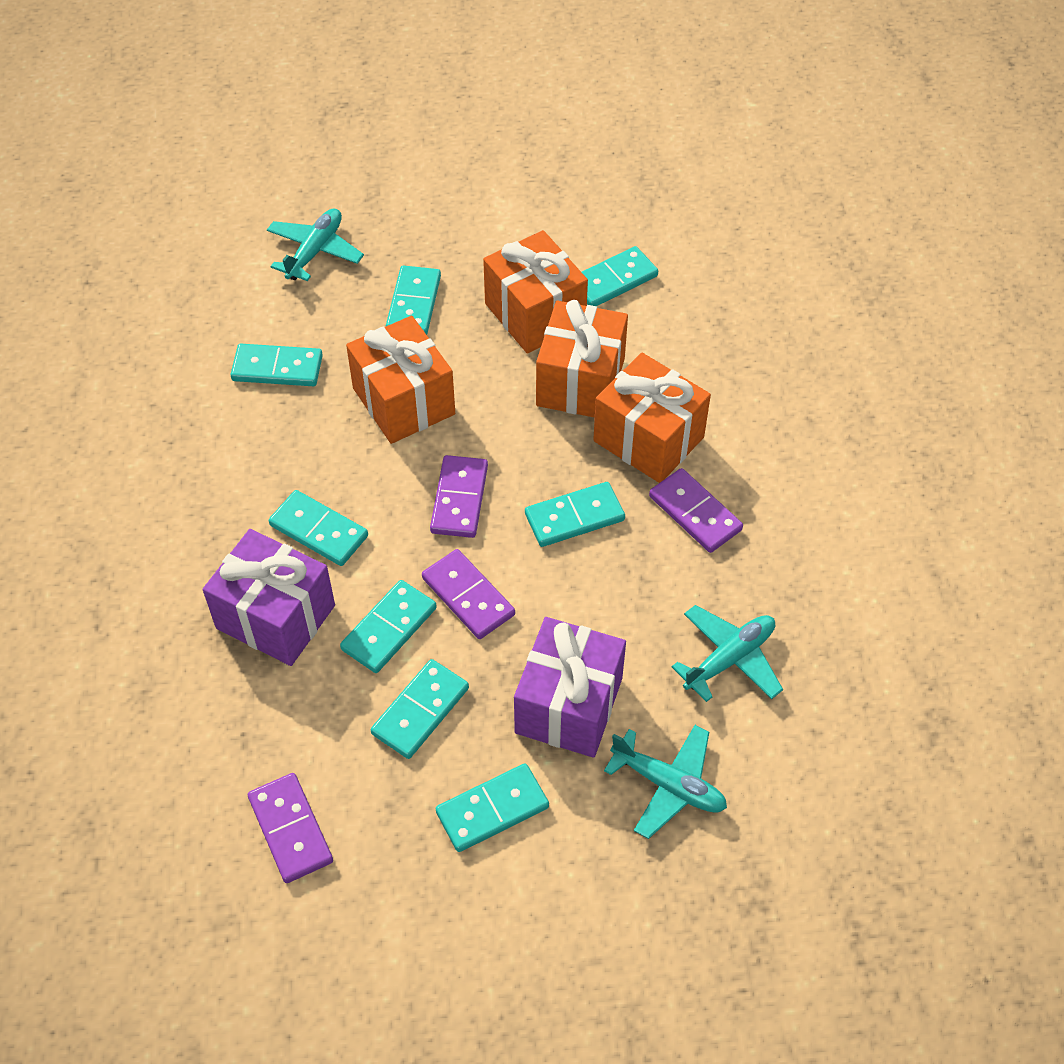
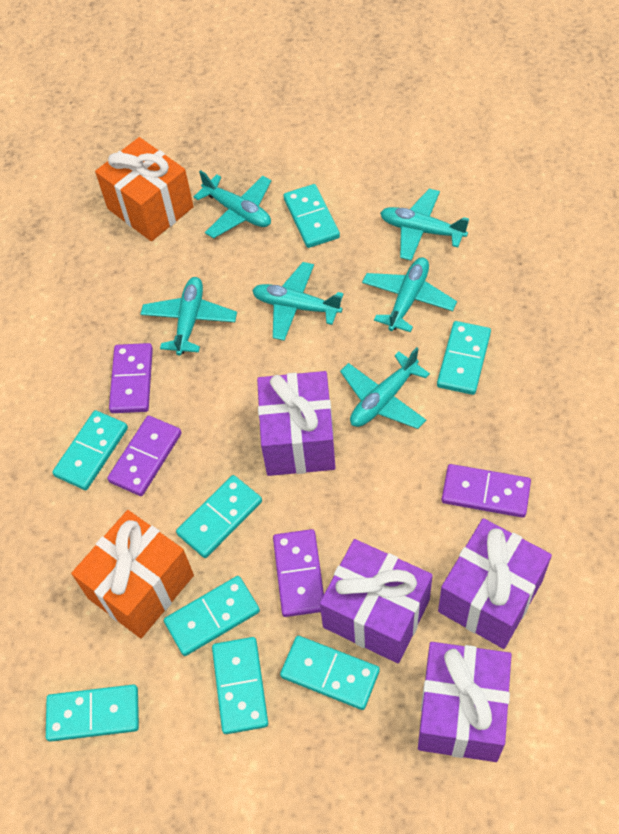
orange gift: 4 -> 2
purple gift: 2 -> 4
turquoise plane: 3 -> 6

